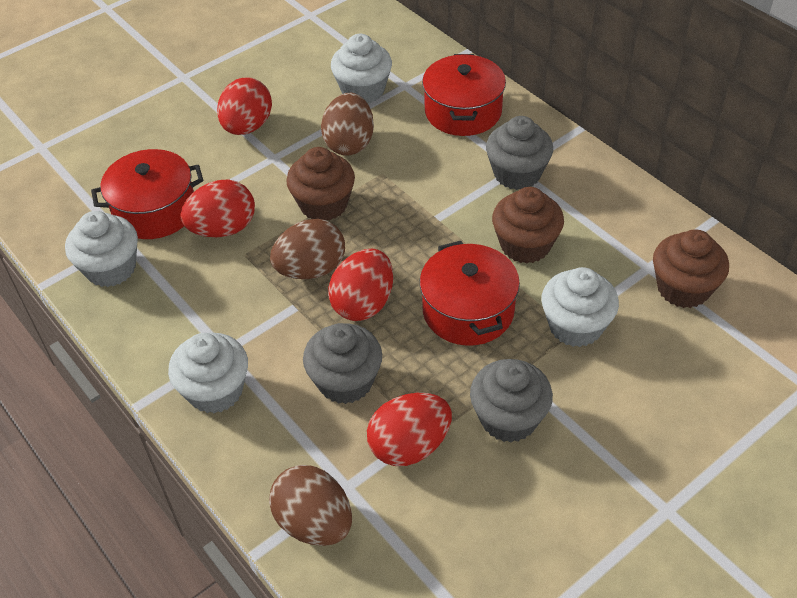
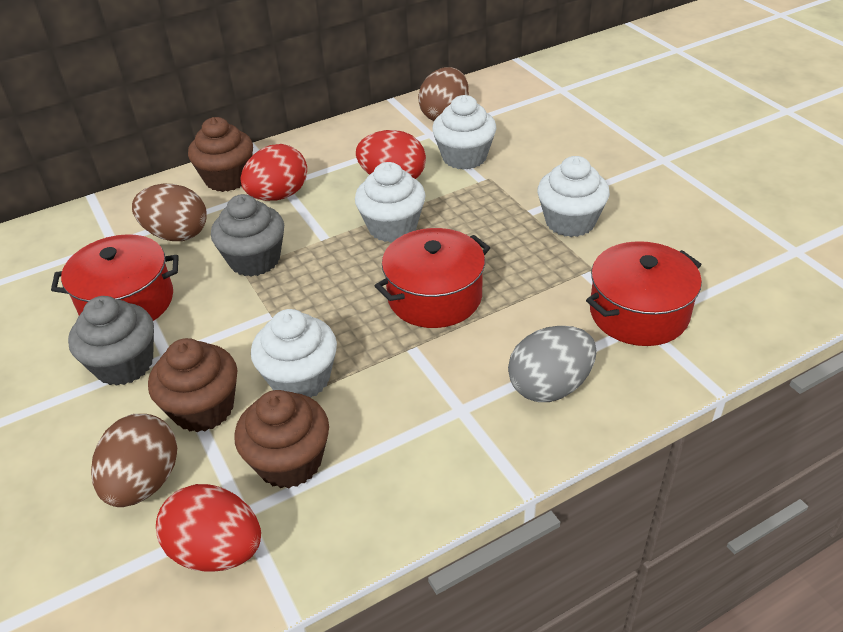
grey cupcake: 3 -> 2
grey egg: 0 -> 1
red egg: 4 -> 3

